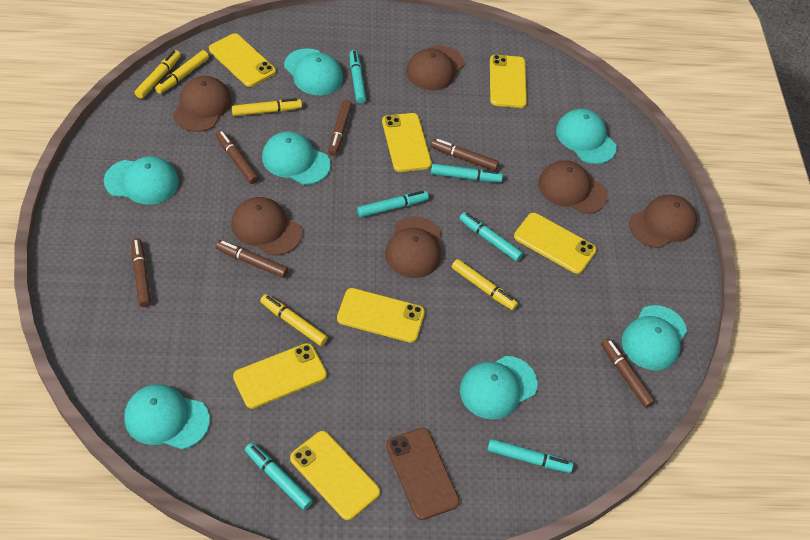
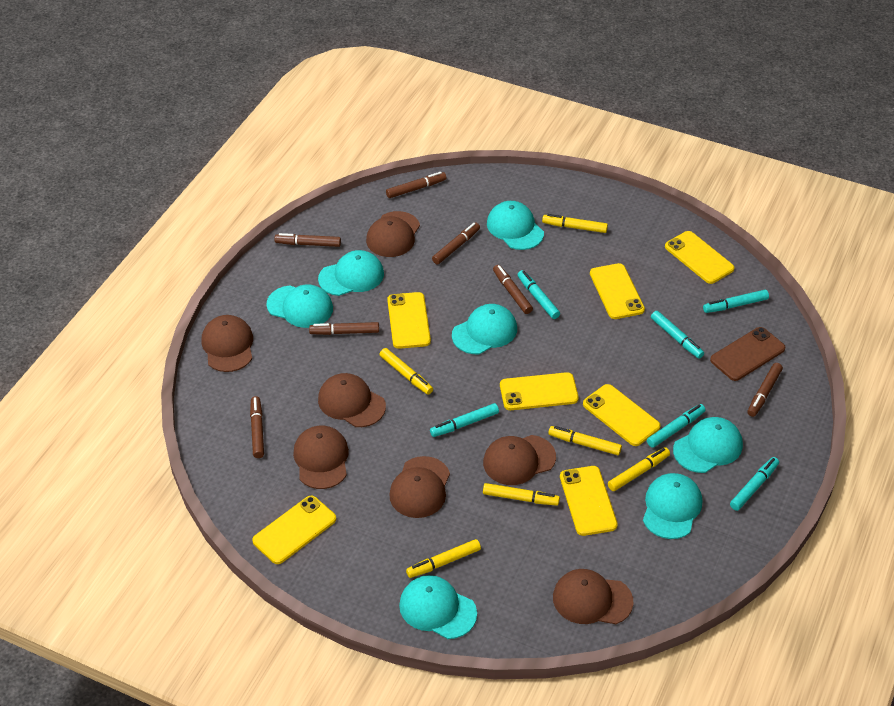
brown cap: 6 -> 7
brown marker: 6 -> 7
yellow marker: 5 -> 6

